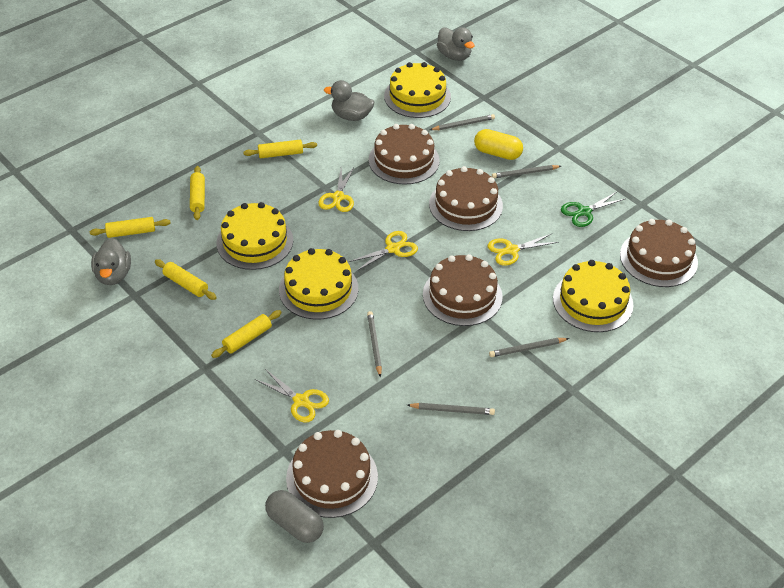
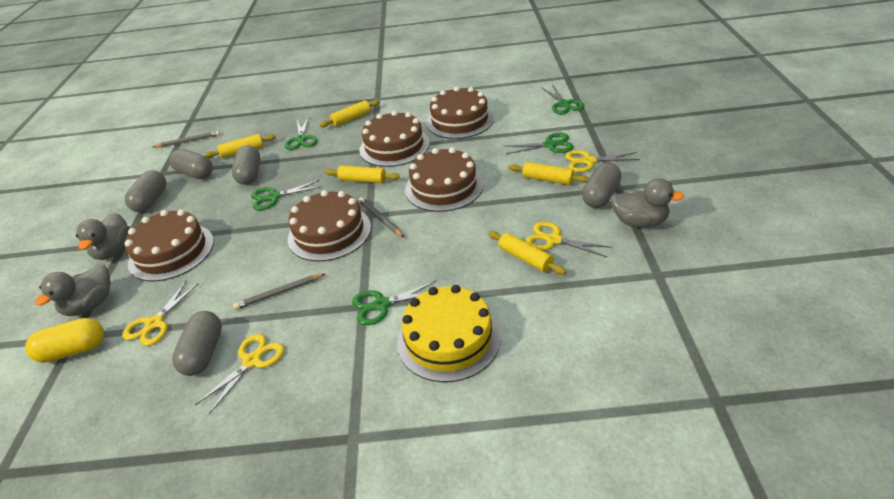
green scissors: 1 -> 5
grey capsule: 1 -> 5
grey pencil: 5 -> 3
yellow cake: 4 -> 1

